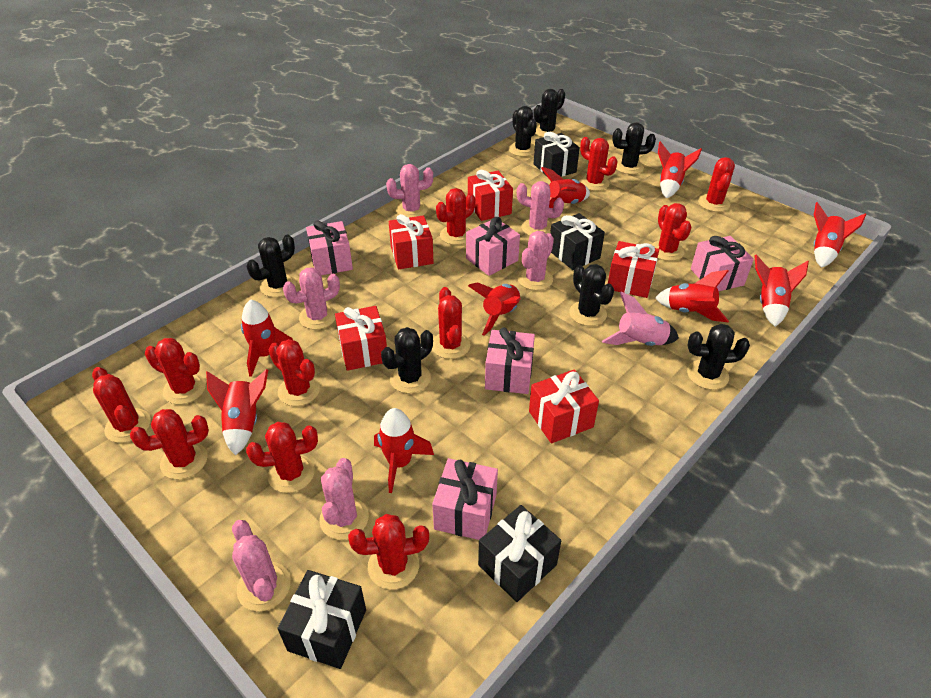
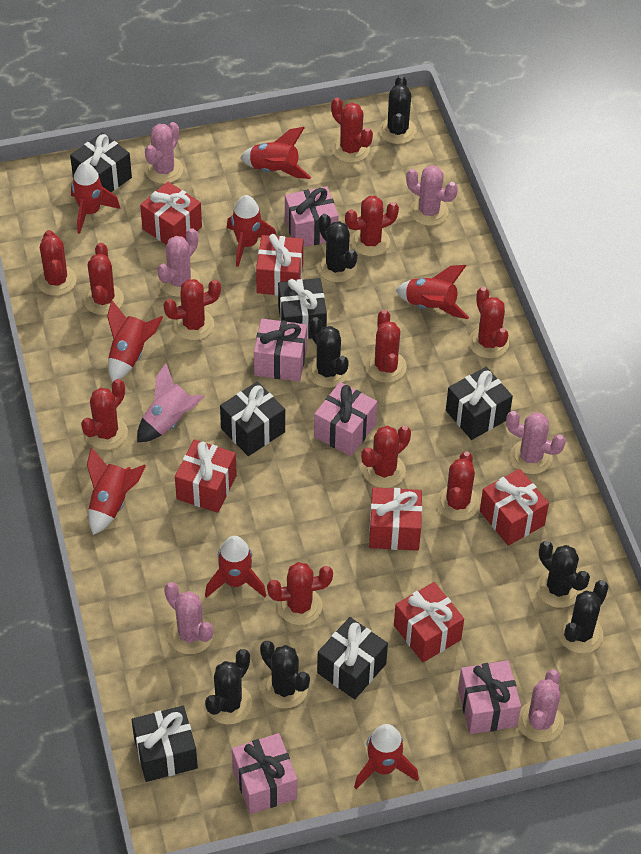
black gift: 4 -> 6
red gift: 5 -> 6
red rocket: 9 -> 8

